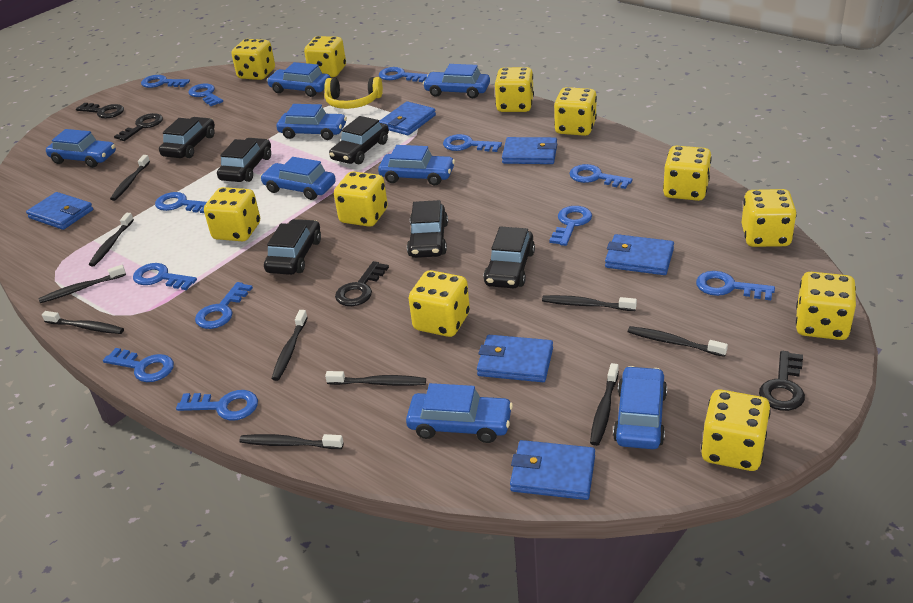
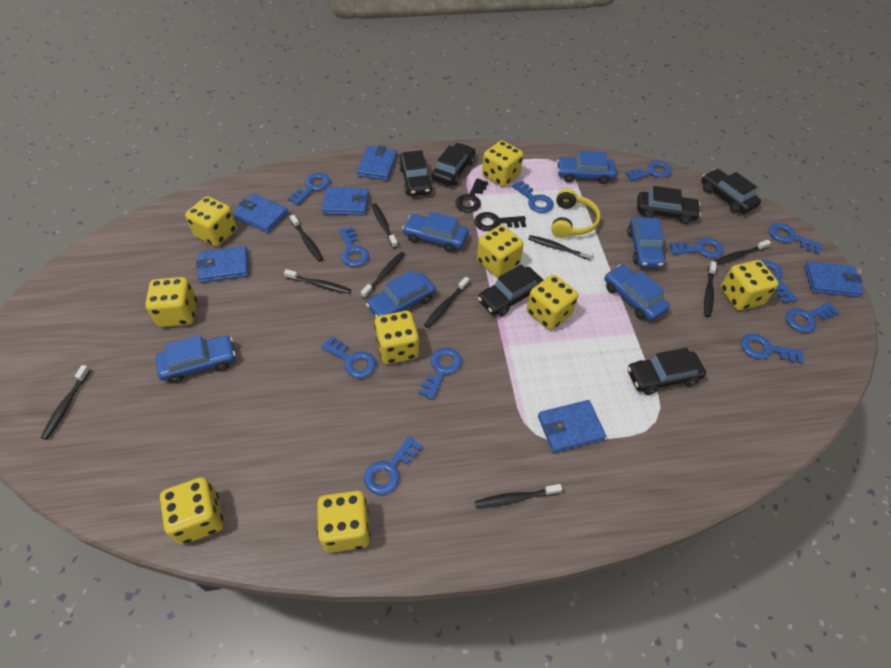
black key: 4 -> 2
blue car: 8 -> 6
yellow dice: 11 -> 9

